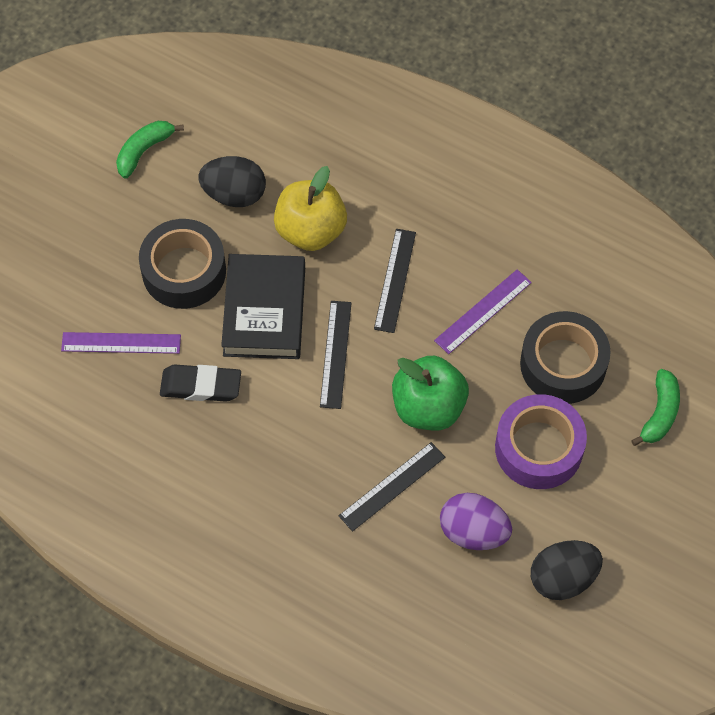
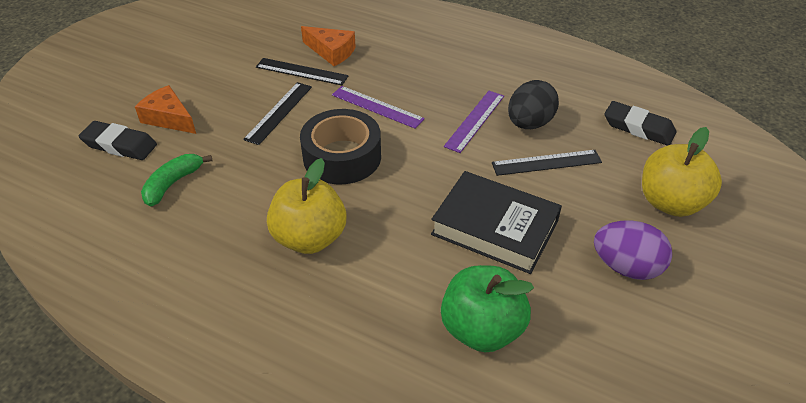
black egg: 2 -> 1
black eraser: 1 -> 2
black tape: 2 -> 1
green banana: 2 -> 1
orange cheese: 0 -> 2
purple tape: 1 -> 0
yellow apple: 1 -> 2

